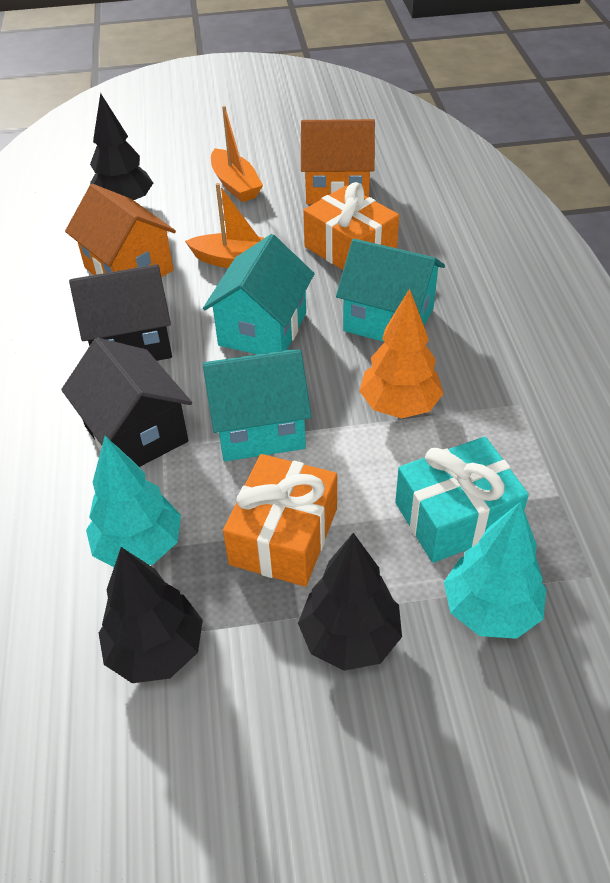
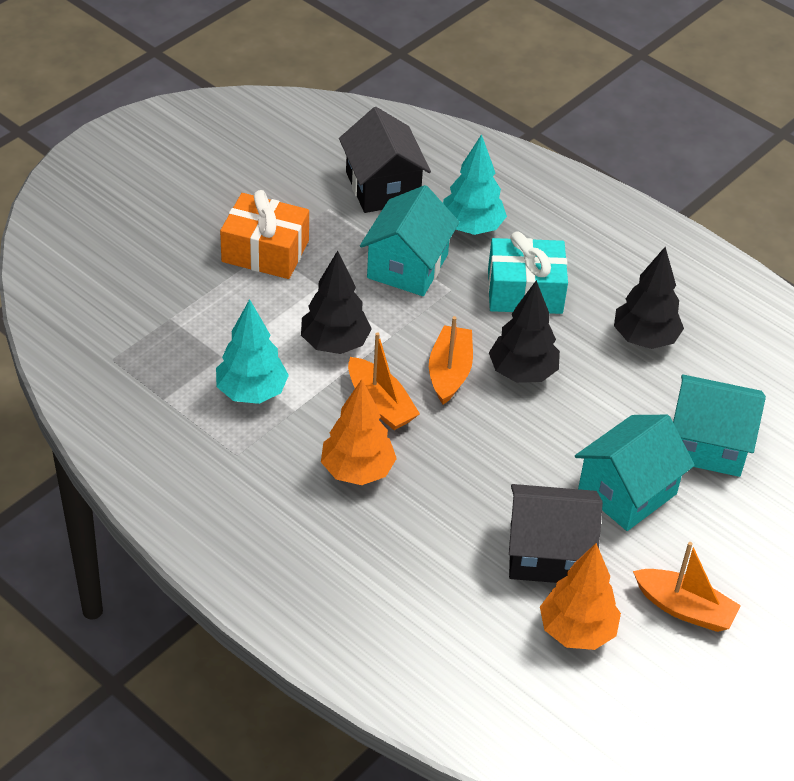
orange boat: 2 -> 3
orange gift: 2 -> 1
orange house: 2 -> 0
orange tree: 1 -> 2

